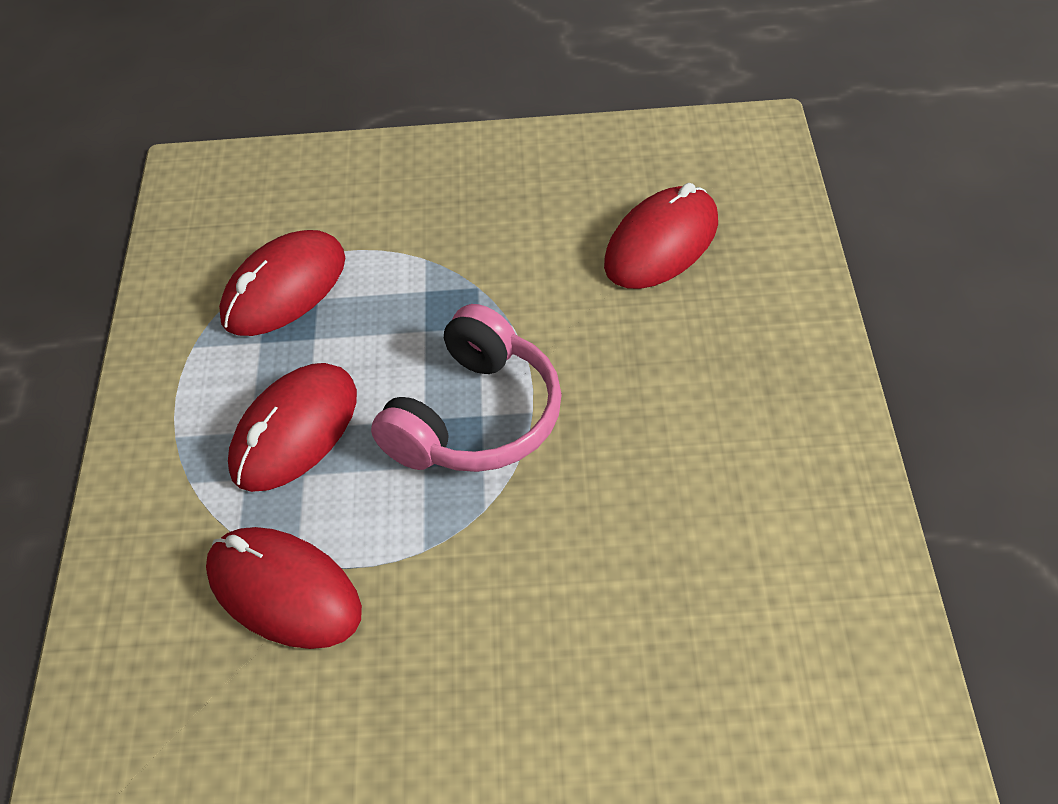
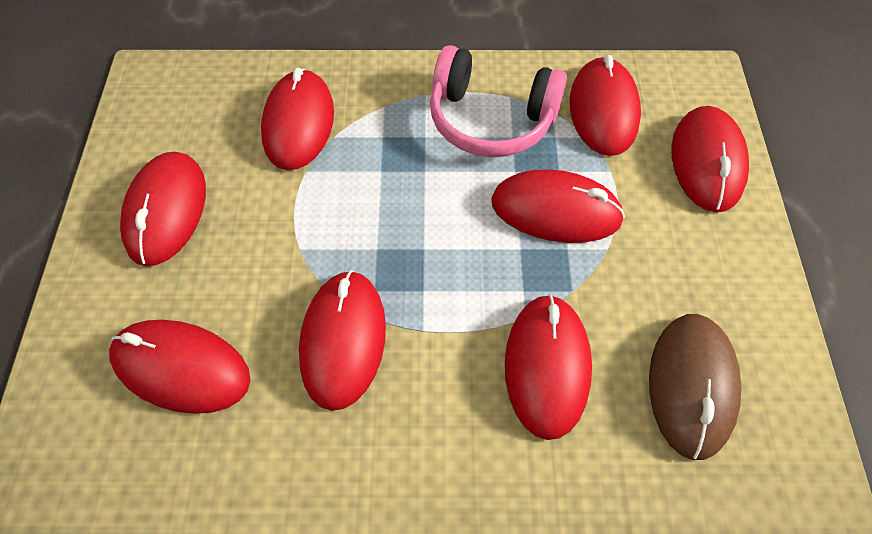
brown mouse: 0 -> 1
red mouse: 4 -> 8

